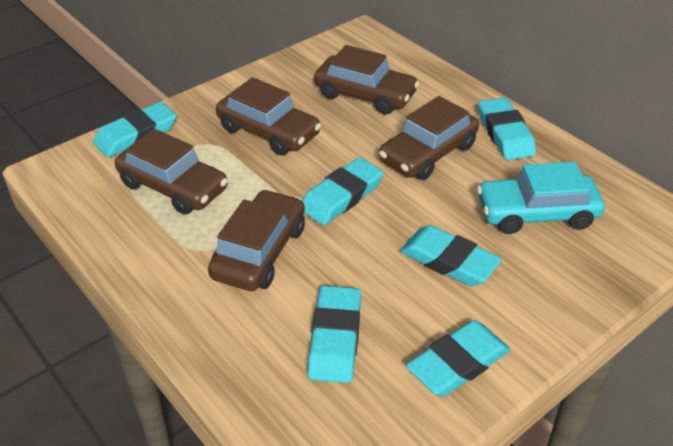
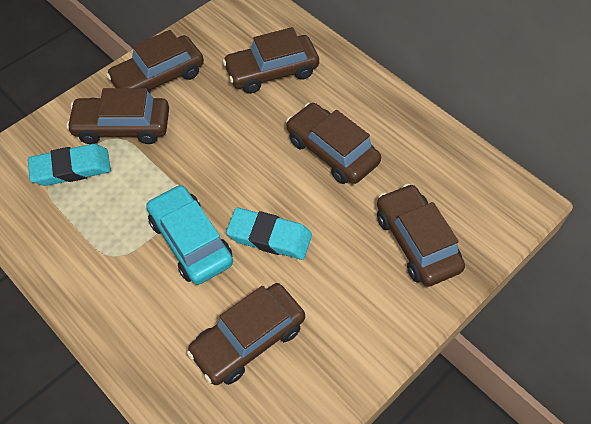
brown car: 5 -> 6
turquoise eraser: 6 -> 2

